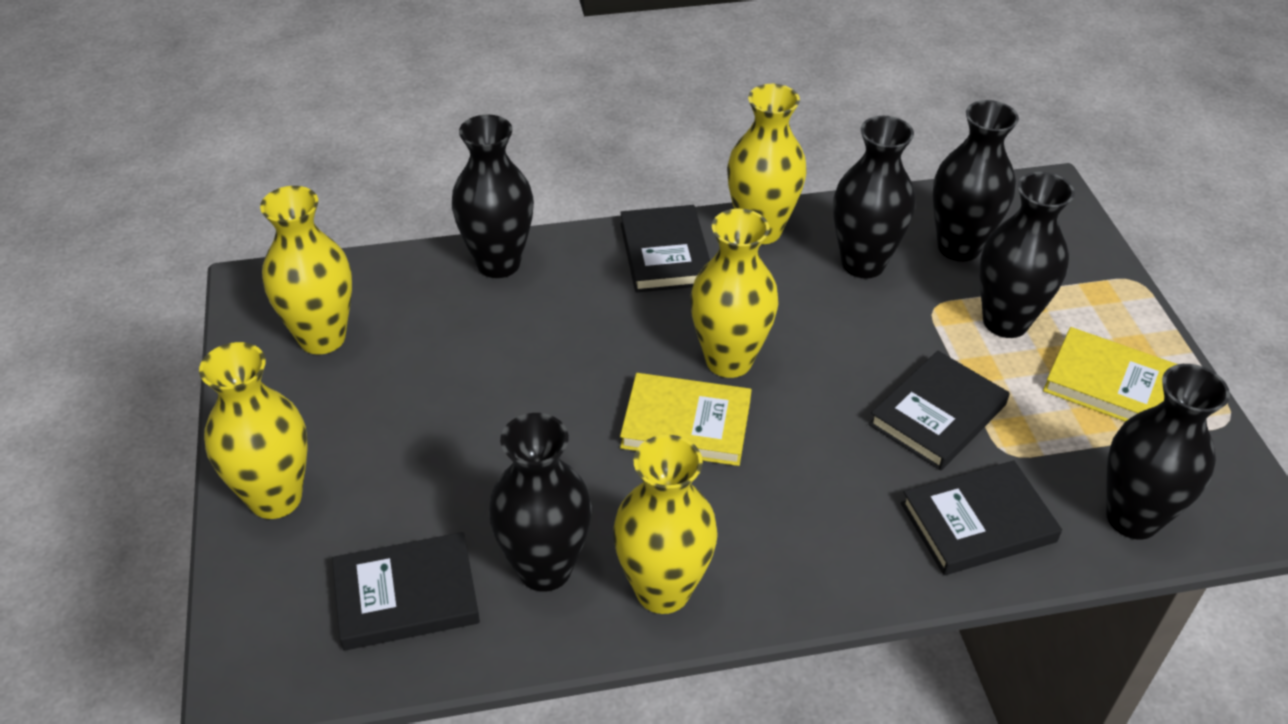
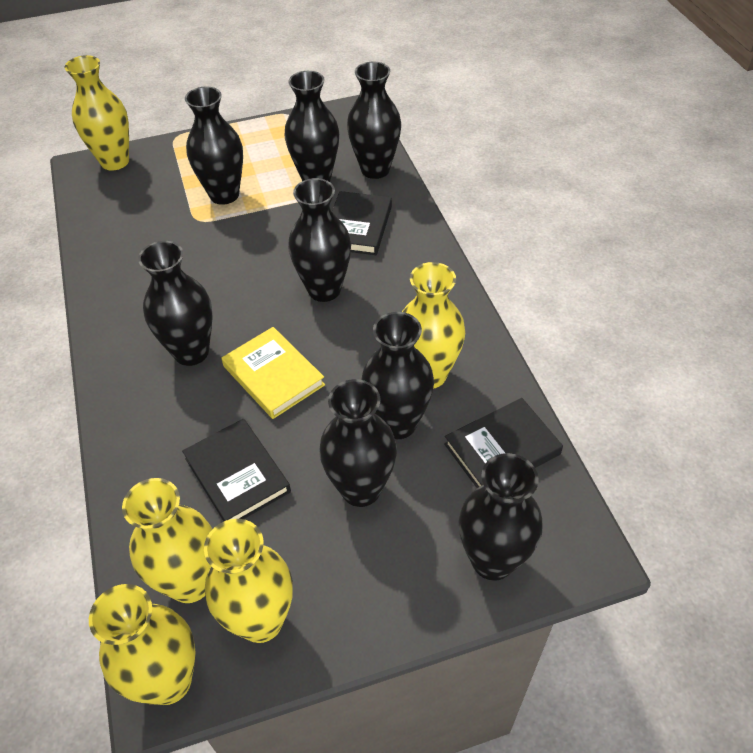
black book: 4 -> 3
black vase: 6 -> 8
yellow book: 2 -> 1

